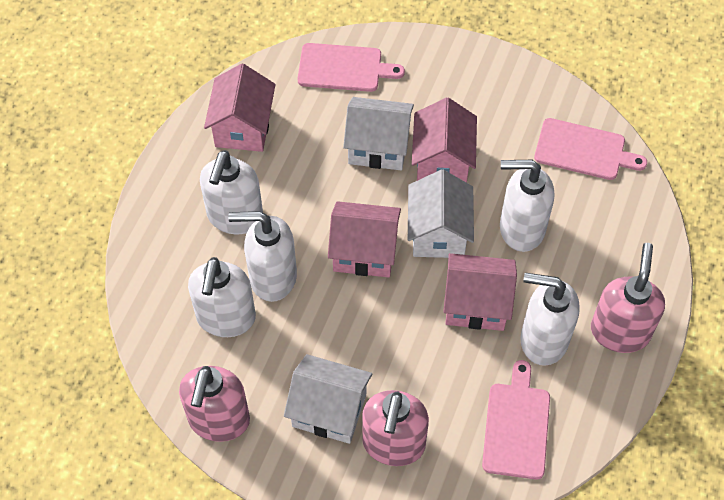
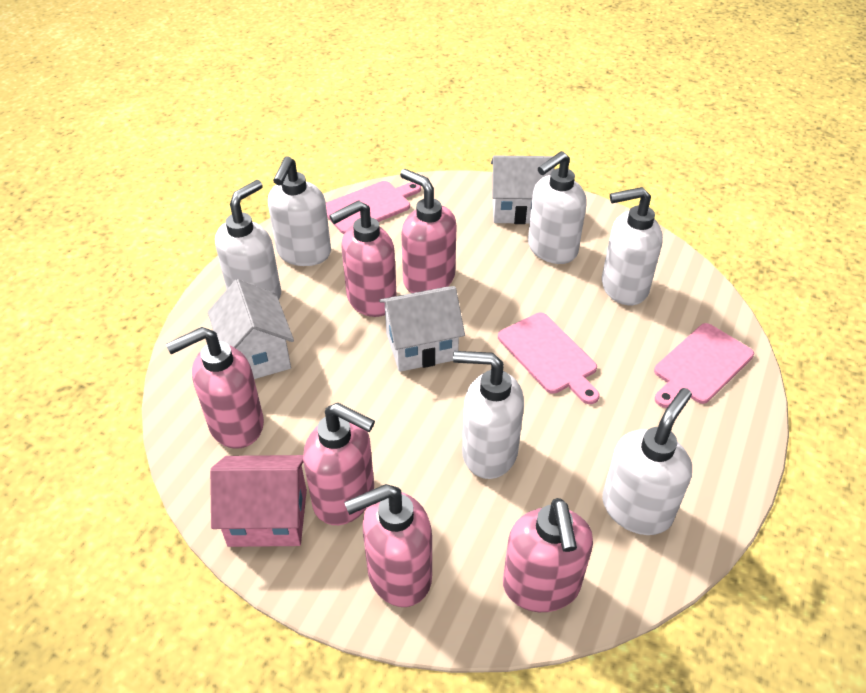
pink house: 4 -> 1
pink soap dispenser: 3 -> 6
white soap dispenser: 5 -> 6

